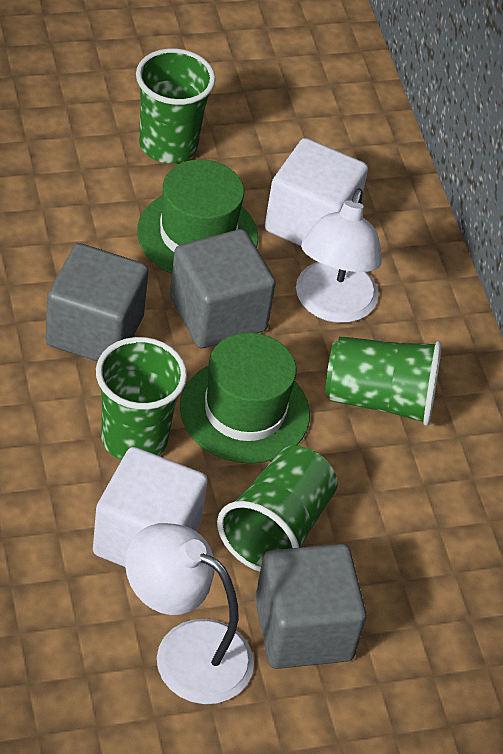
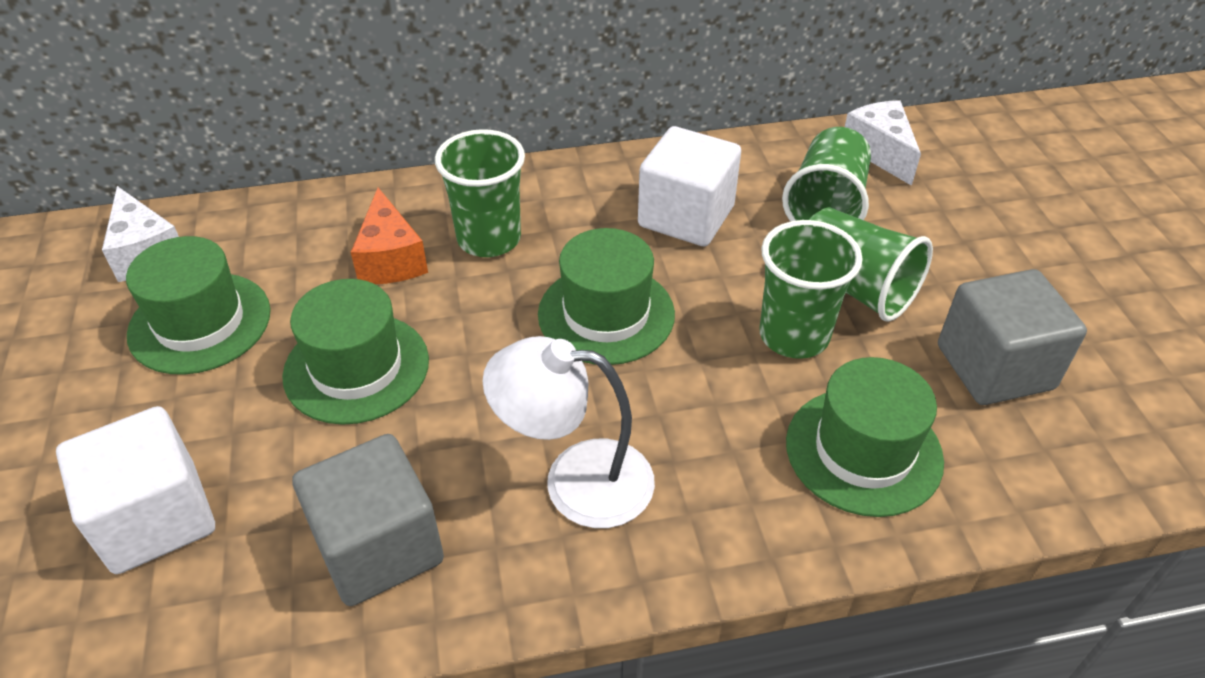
green hat: 2 -> 4
grey cube: 3 -> 2
orange cheese: 0 -> 1
white cheese: 0 -> 2
white lamp: 2 -> 1

